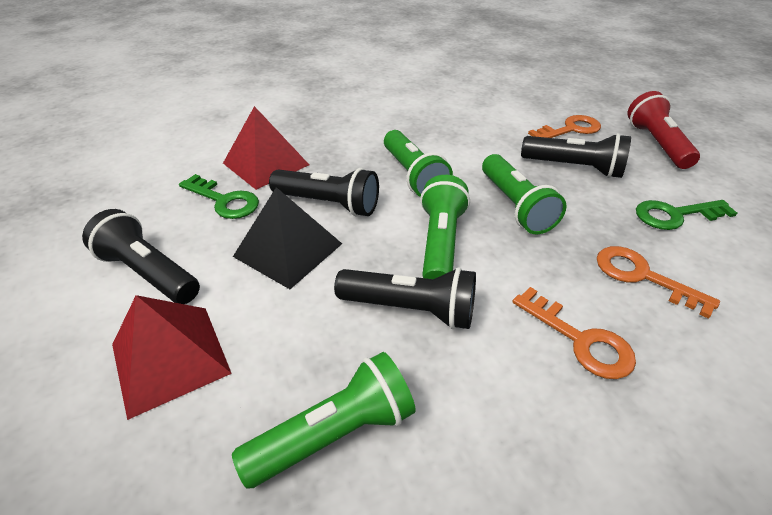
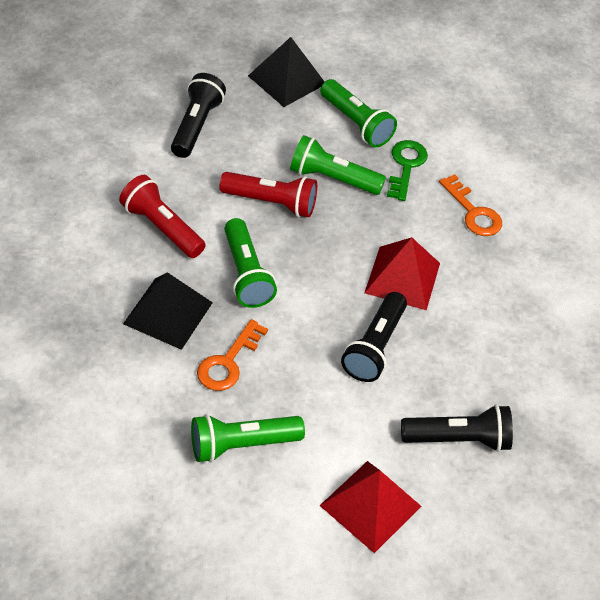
black flashlight: 4 -> 3
black pyramid: 1 -> 2
green key: 2 -> 1
orange key: 3 -> 2
red flashlight: 1 -> 2

